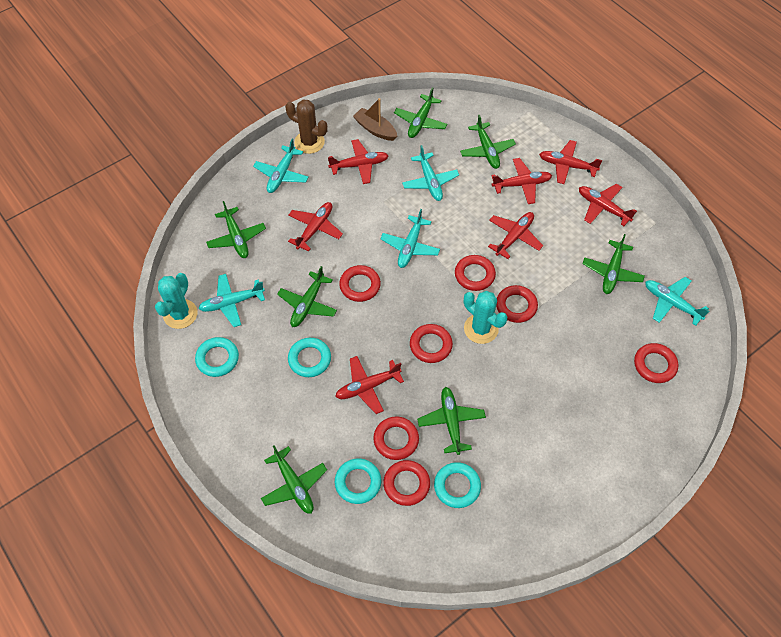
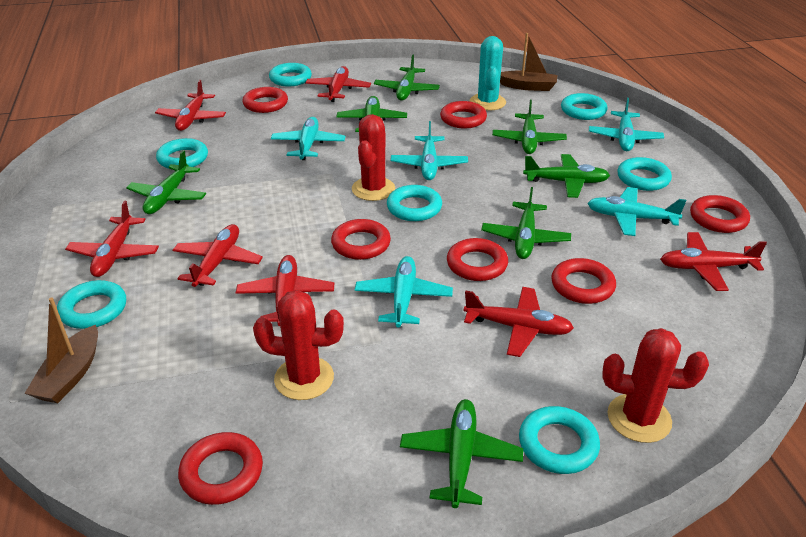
brown boat: 1 -> 2
brown cactus: 1 -> 0
red cactus: 0 -> 3
turquoise cactus: 2 -> 1
turquoise ring: 4 -> 7

